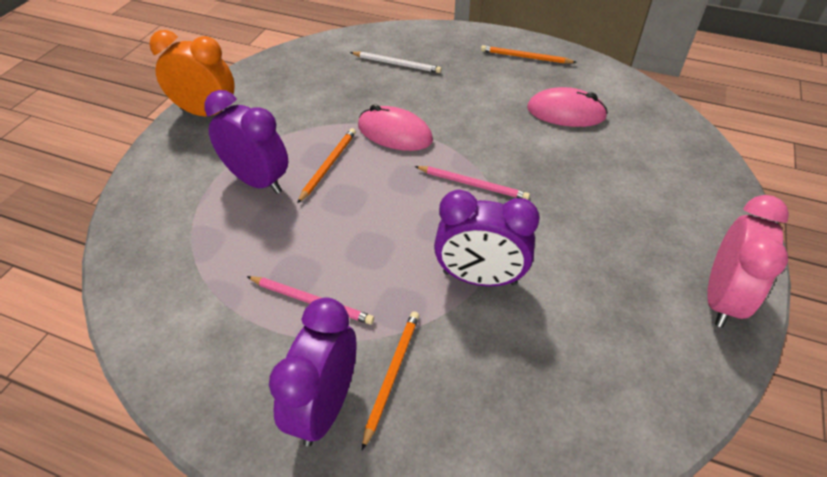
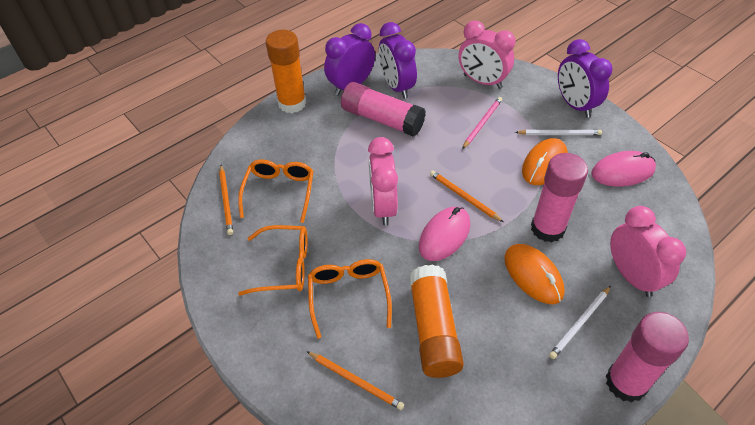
orange clock: 1 -> 0
orange glasses: 0 -> 3
orange glue stick: 0 -> 2
orange mouse: 0 -> 2
pink clock: 1 -> 3
pink glue stick: 0 -> 3
pink pencil: 2 -> 1
white pencil: 1 -> 2

